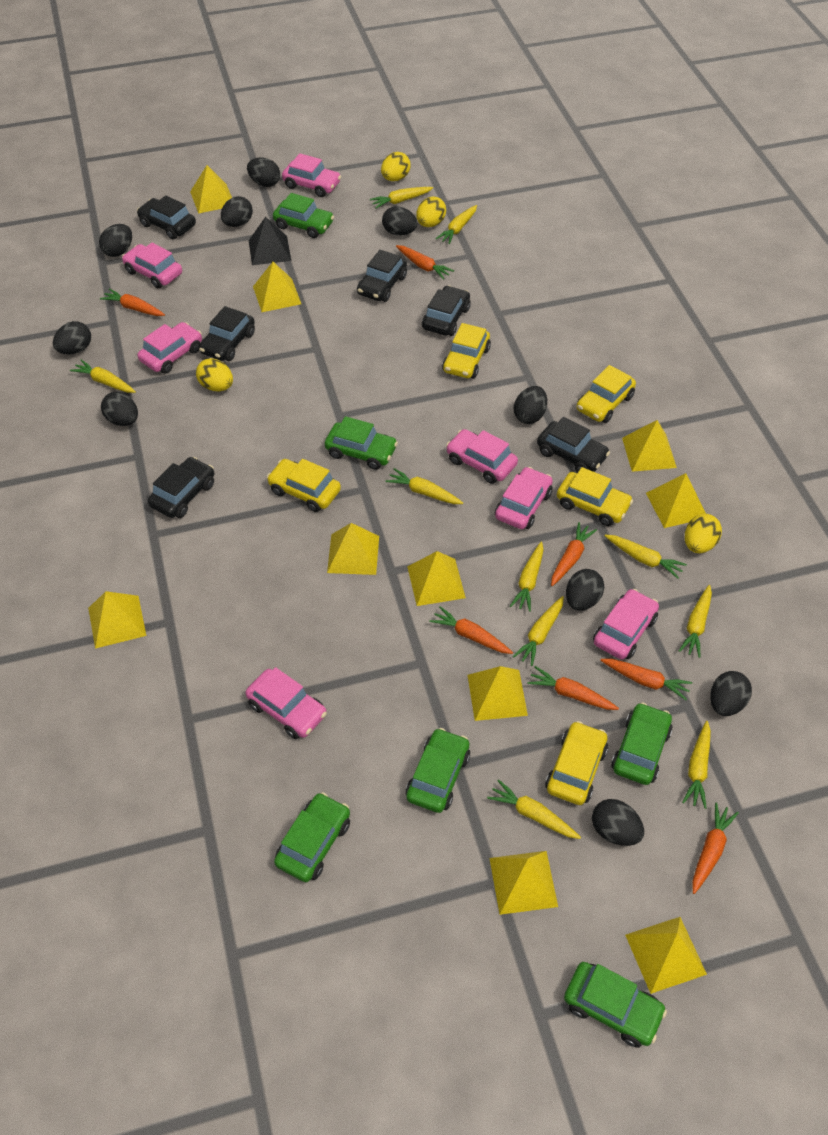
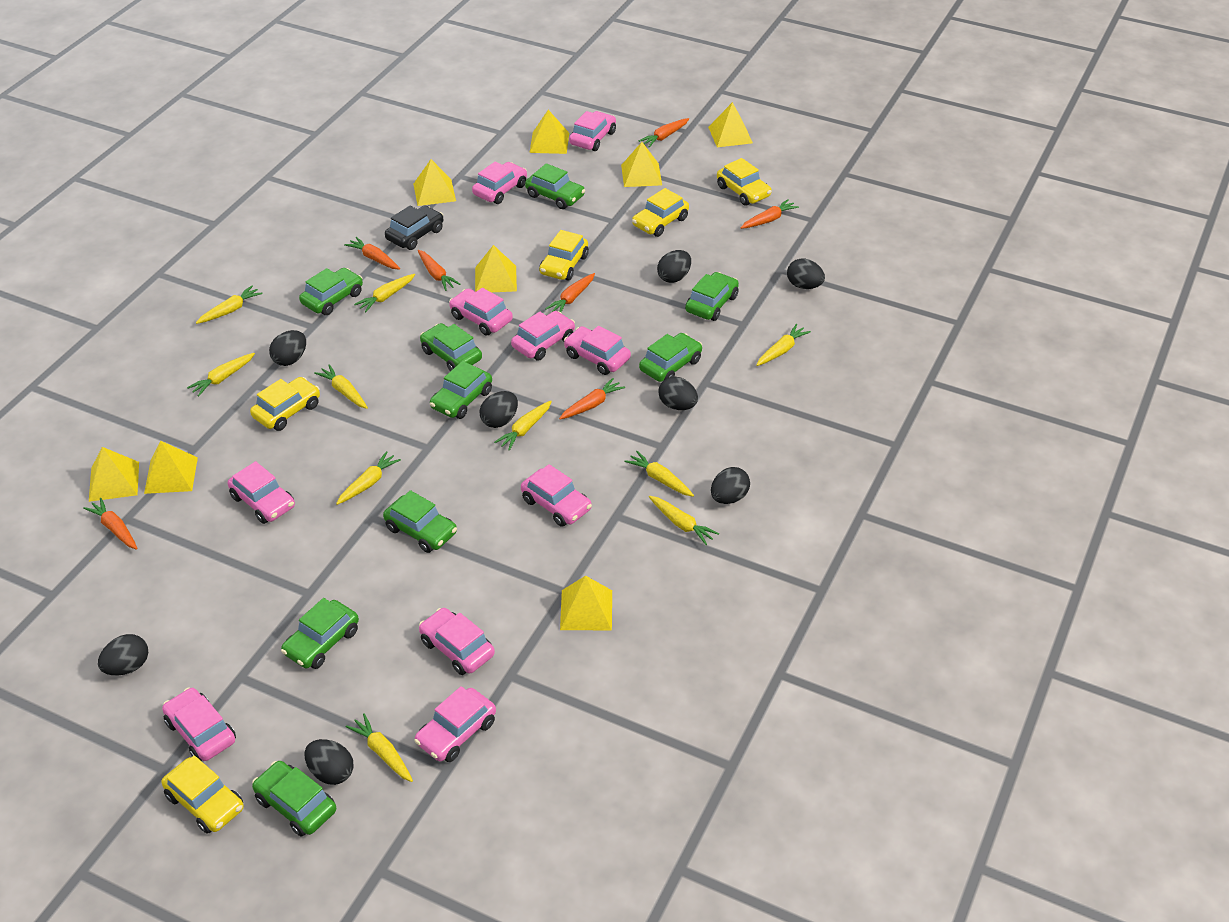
black car: 6 -> 1
black egg: 10 -> 8
black pyramid: 1 -> 0
green car: 6 -> 9
pink car: 7 -> 10
yellow egg: 4 -> 0
yellow pyramid: 10 -> 8

